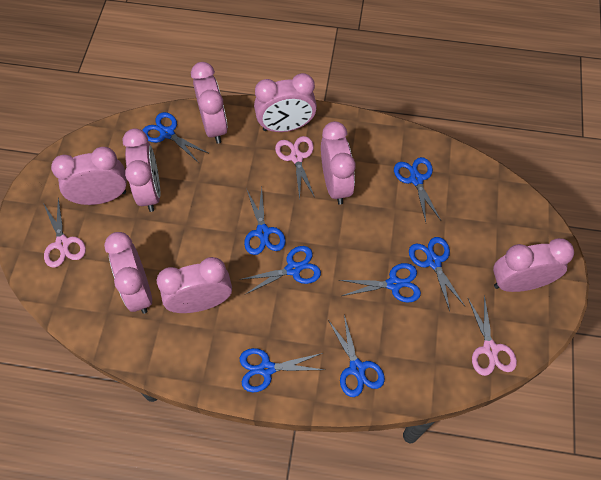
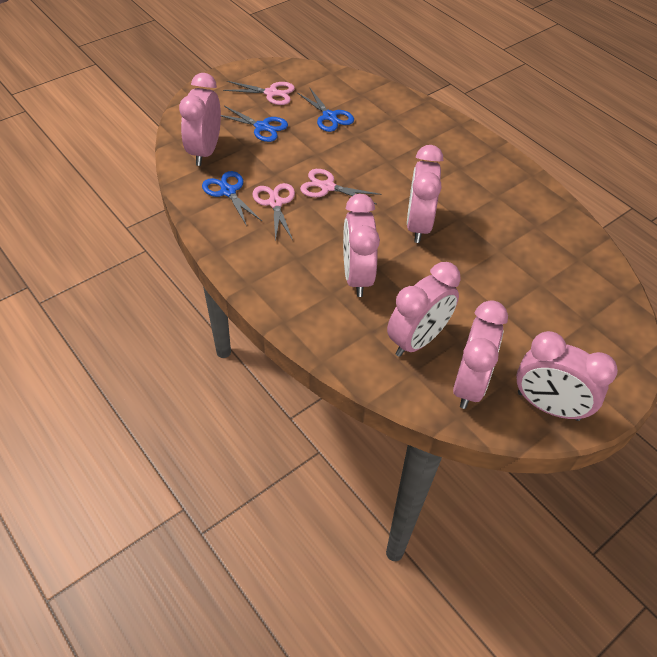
blue scissors: 8 -> 3
pink clock: 8 -> 6

